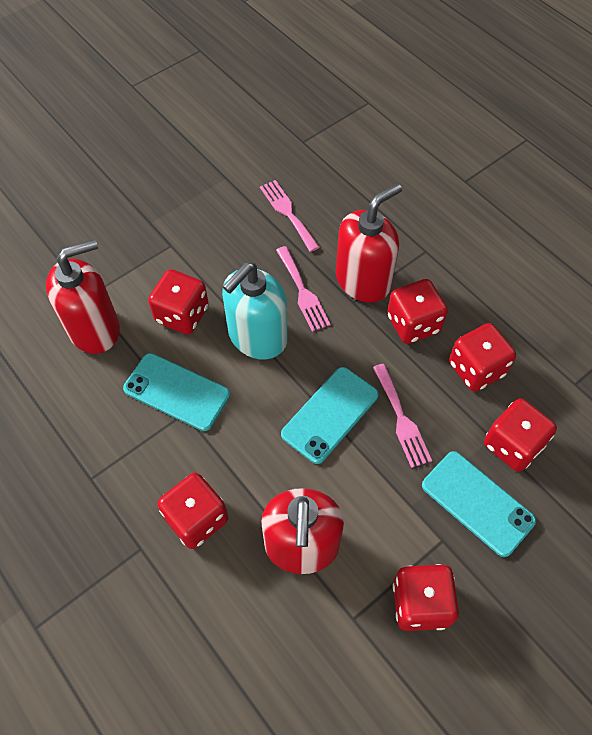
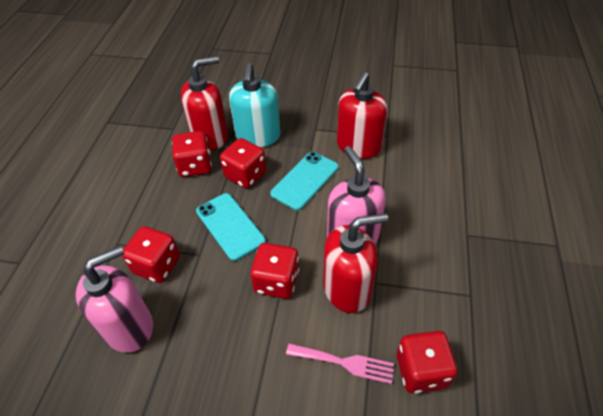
pink fork: 3 -> 1
pink soap dispenser: 0 -> 2
red dice: 6 -> 5
turquoise phone: 3 -> 2

